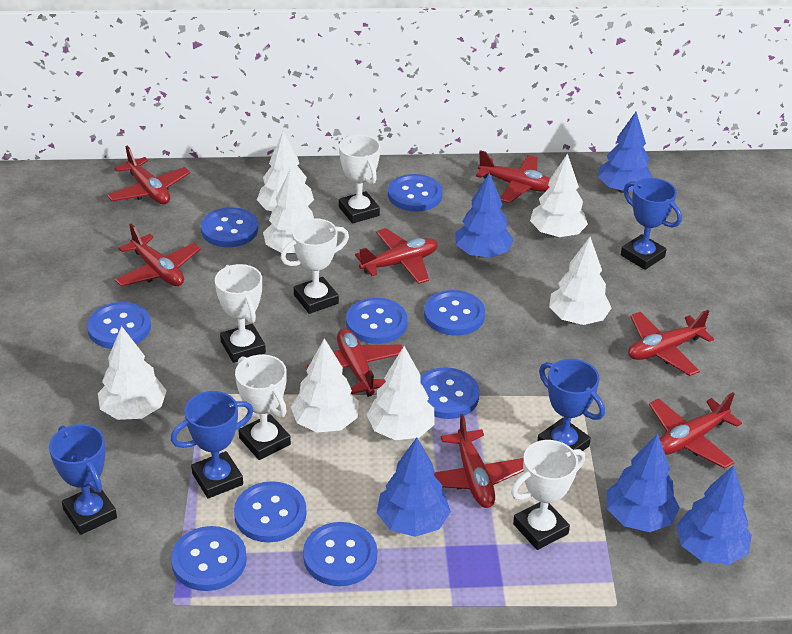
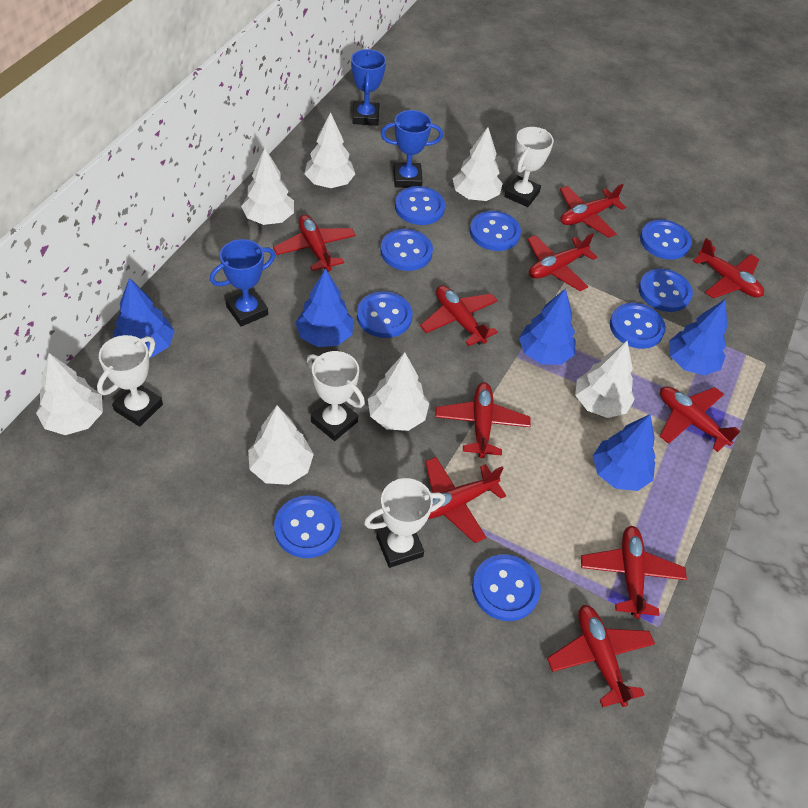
blue trophy: 4 -> 3
red plane: 8 -> 10
white trophy: 5 -> 4

